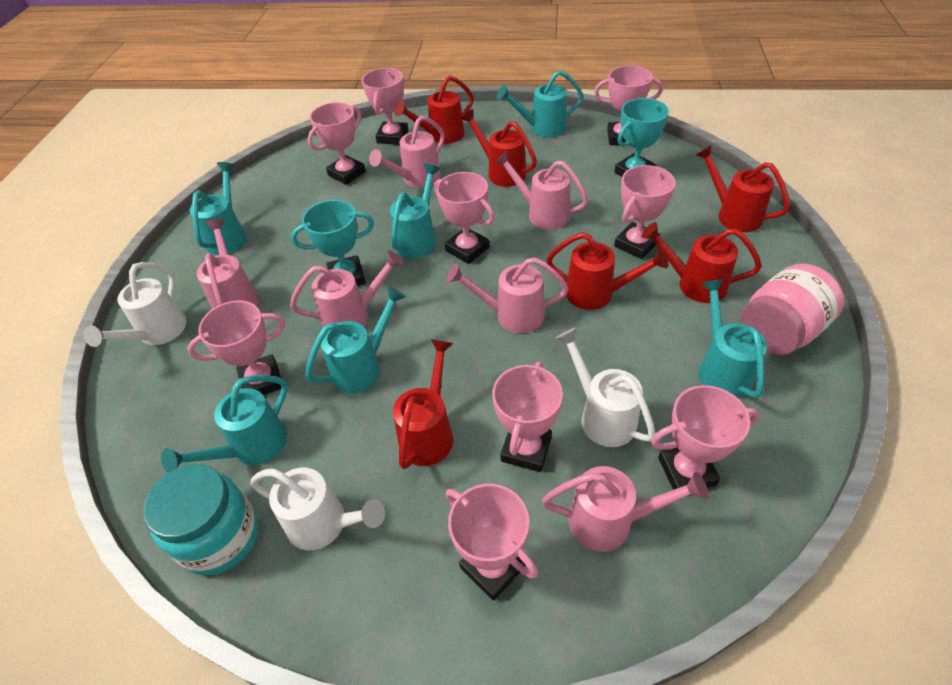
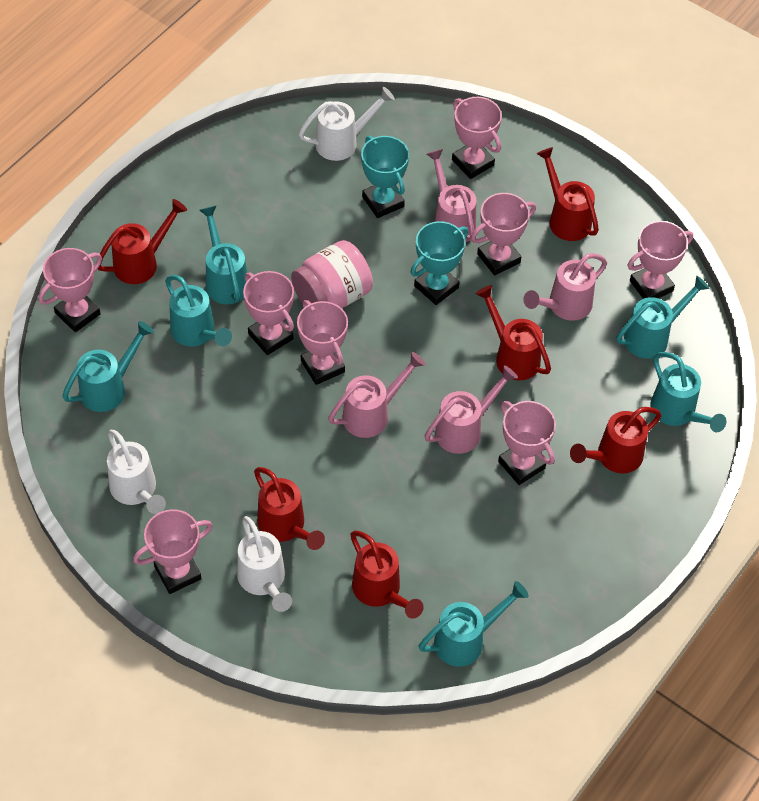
pink trophy: 9 -> 8
pink watering can: 6 -> 4
turquoise jar: 1 -> 0

